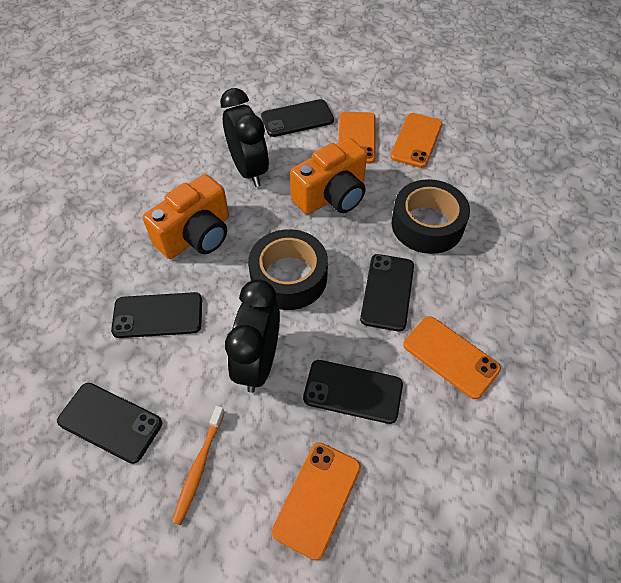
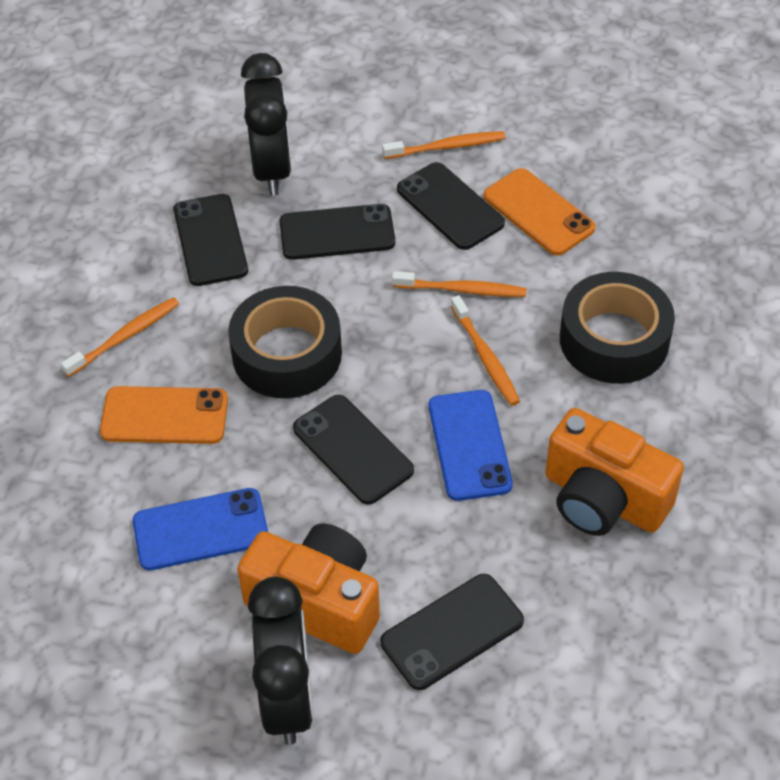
blue phone: 0 -> 2
orange phone: 4 -> 2
orange toothbrush: 1 -> 4

